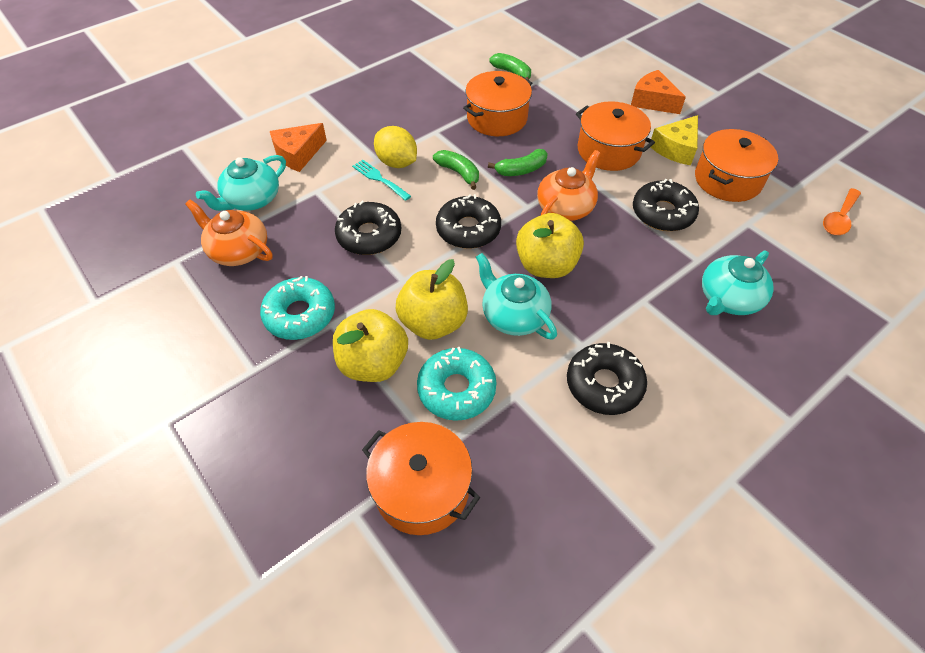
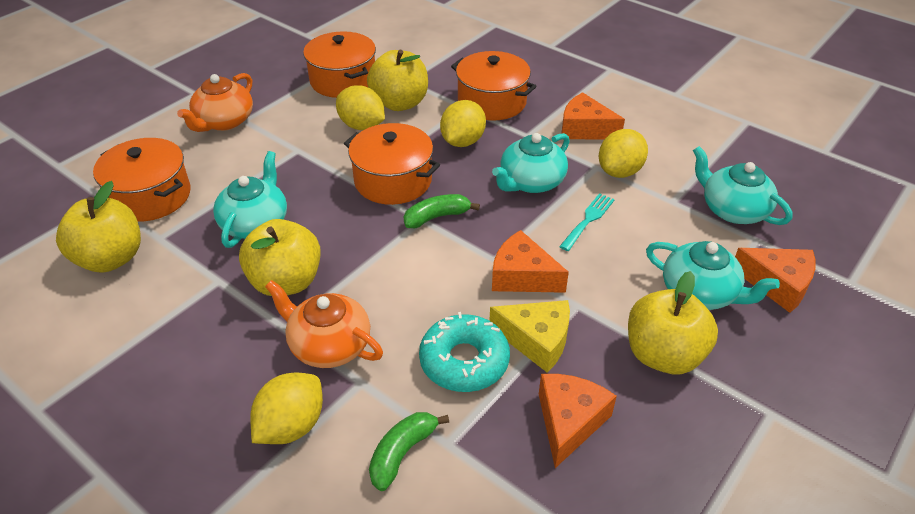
black donut: 4 -> 0
green banana: 3 -> 2
orange cheese: 2 -> 4
orange spoon: 1 -> 0
turquoise donut: 2 -> 1
turquoise teapot: 3 -> 4
yellow apple: 3 -> 4
yellow lemon: 1 -> 4

